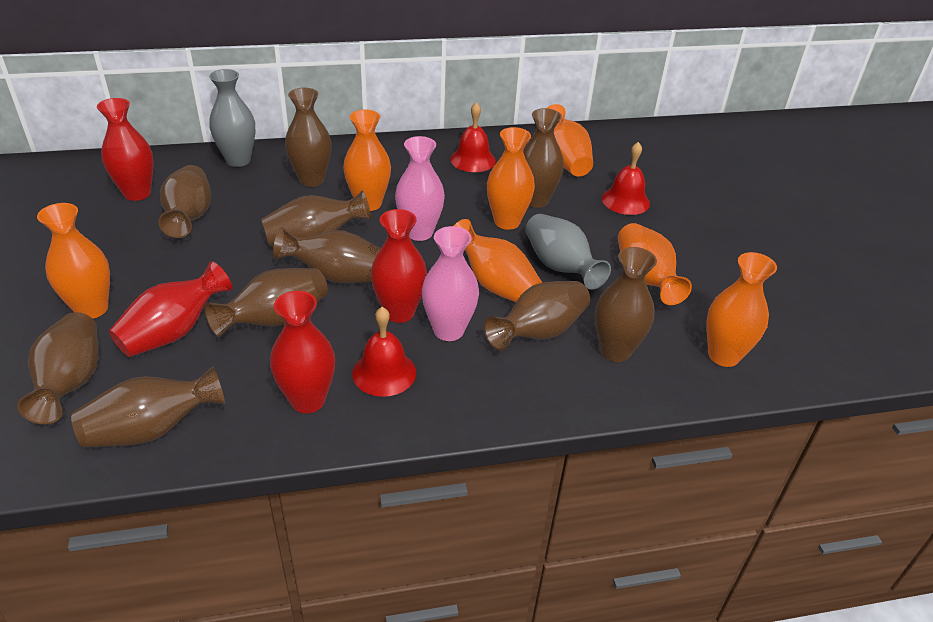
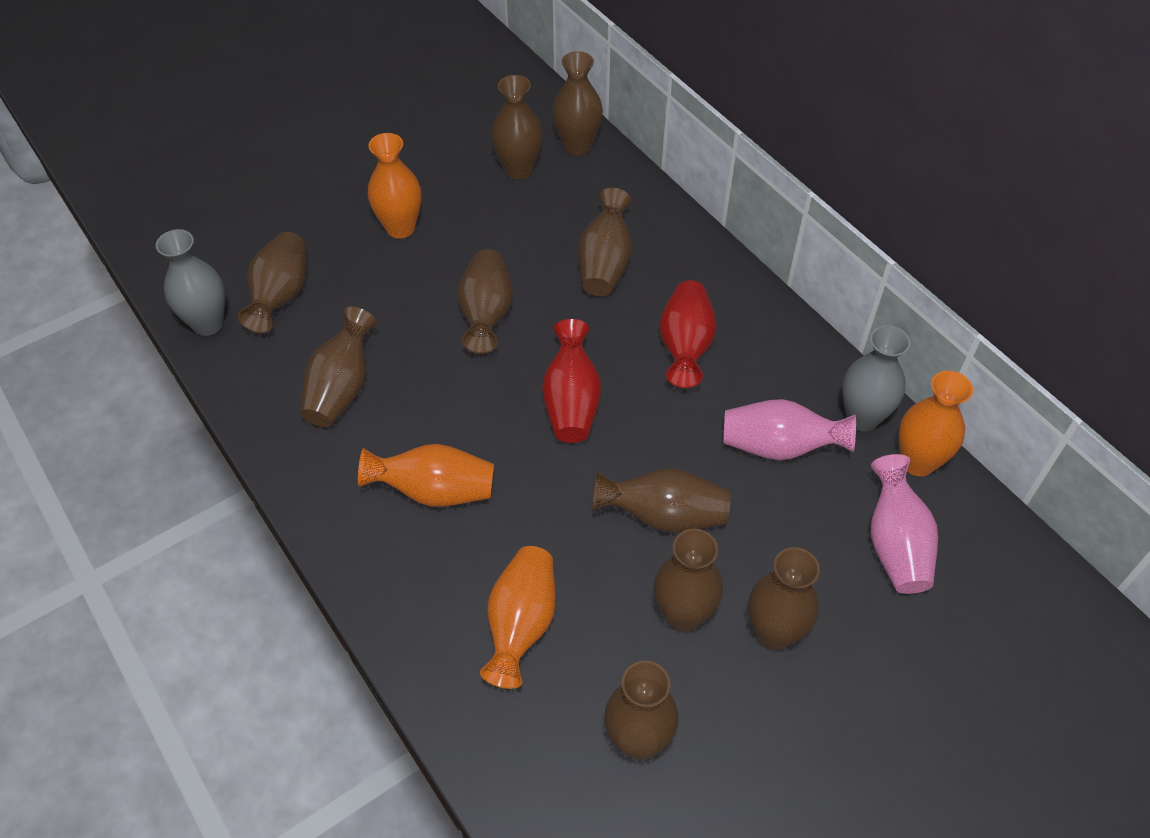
orange vase: 7 -> 4
red bell: 3 -> 0
red vase: 4 -> 2

